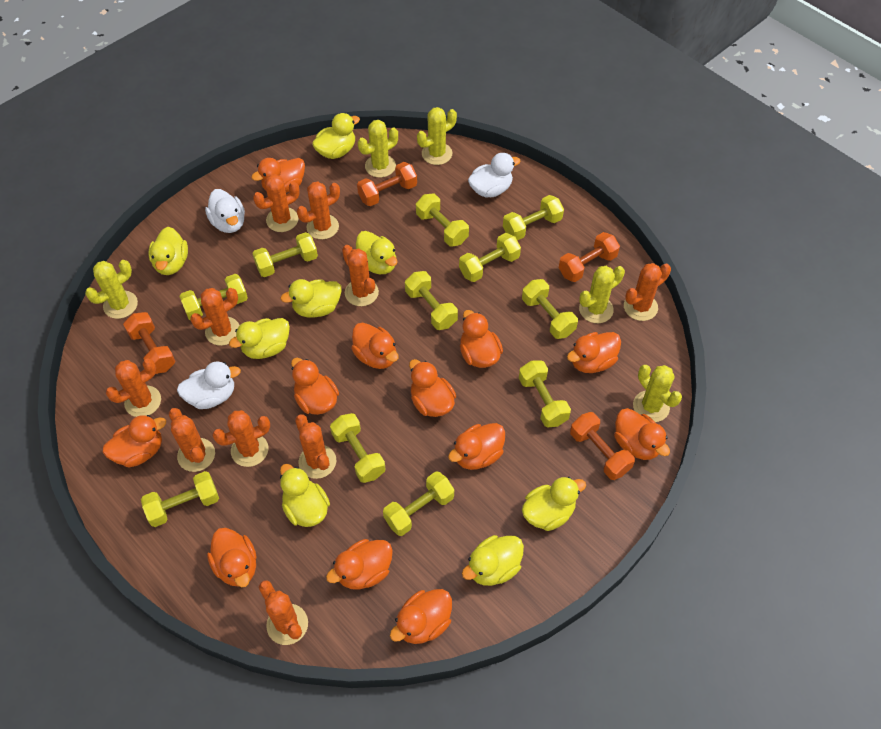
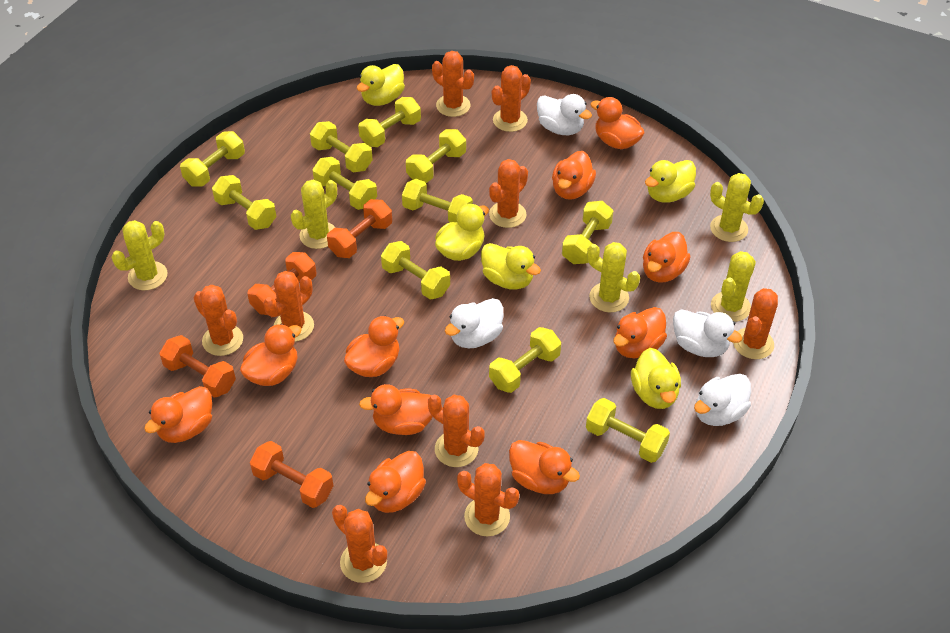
orange cactus: 10 -> 9
orange duck: 12 -> 10
white duck: 3 -> 4
yellow duck: 8 -> 5

